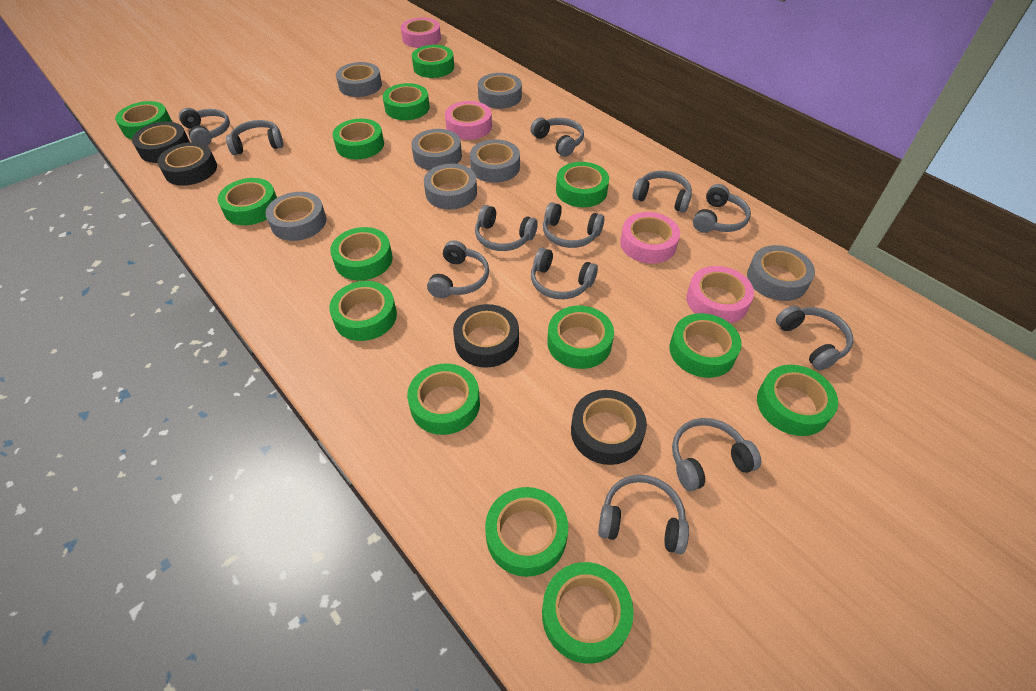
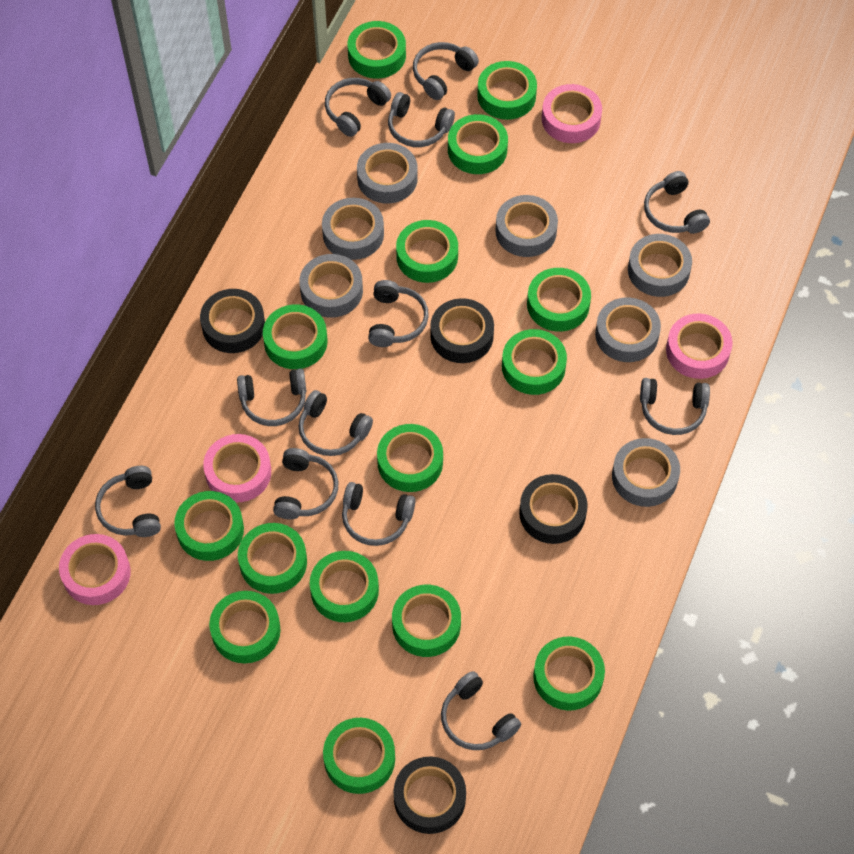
green tape: 14 -> 15

